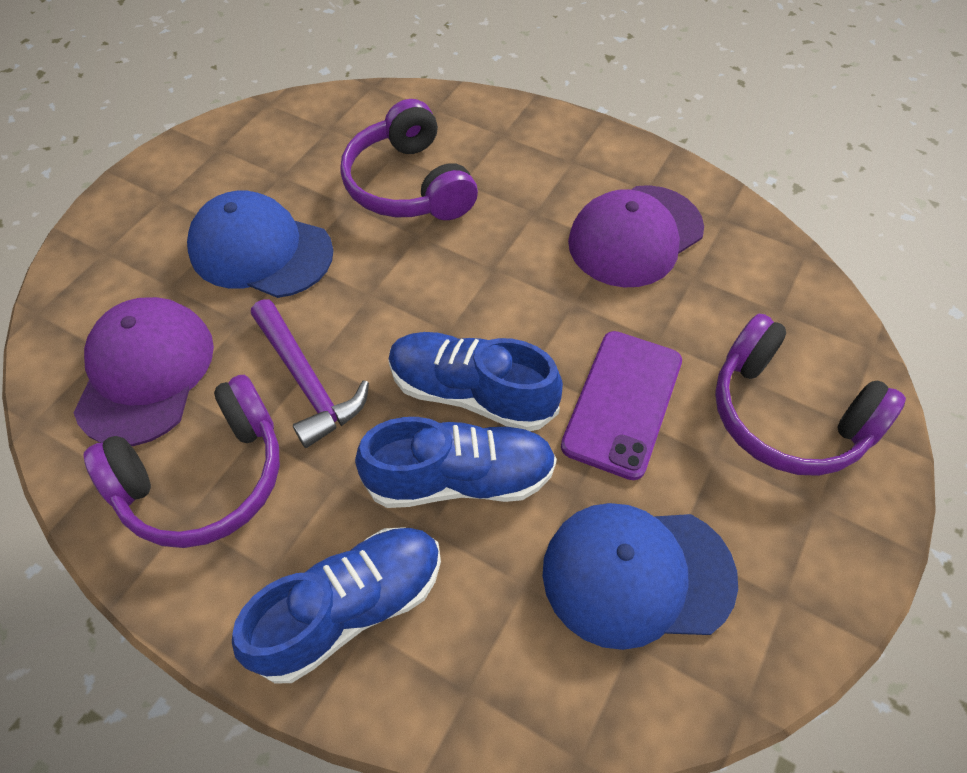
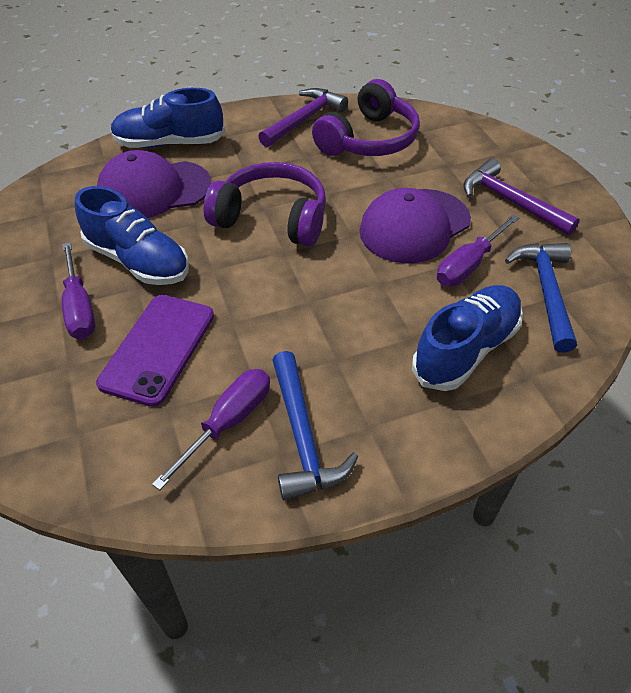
blue cap: 2 -> 0
blue hammer: 0 -> 2
purple hammer: 1 -> 2
purple headphones: 3 -> 2
purple screwdriver: 0 -> 3

